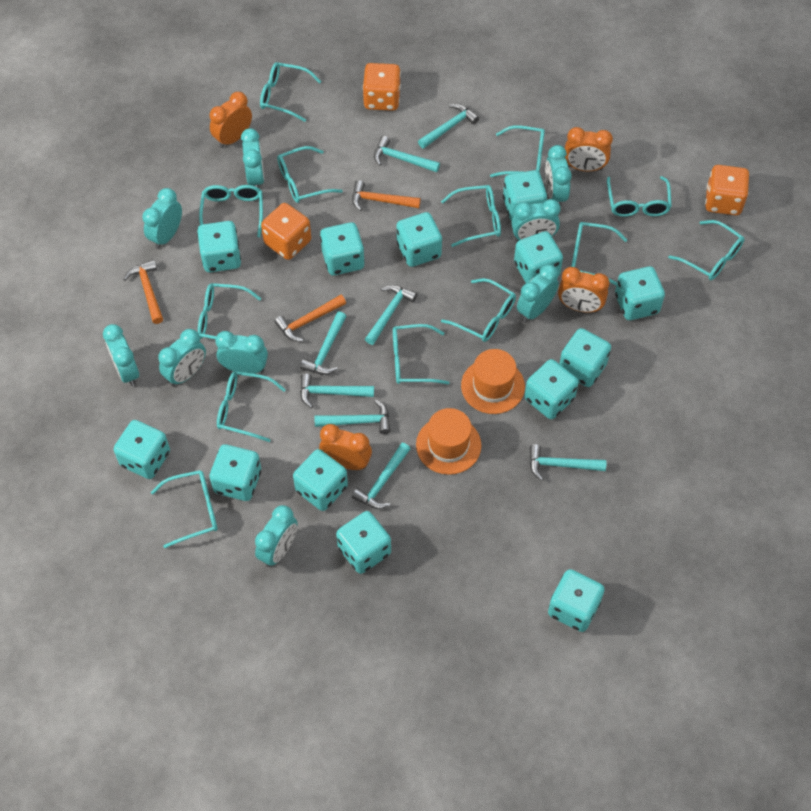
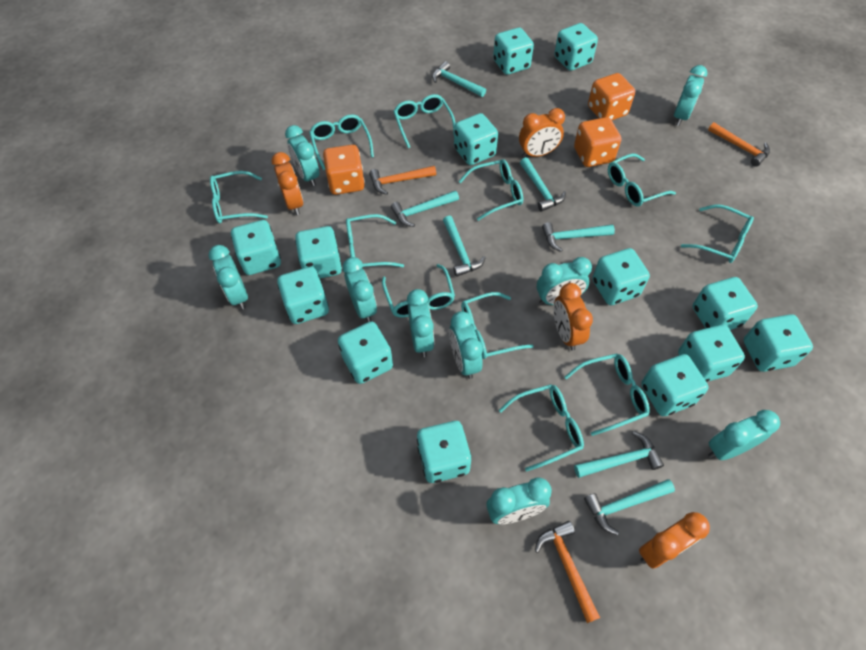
orange hat: 2 -> 0
turquoise glasses: 13 -> 11
turquoise hammer: 8 -> 7

